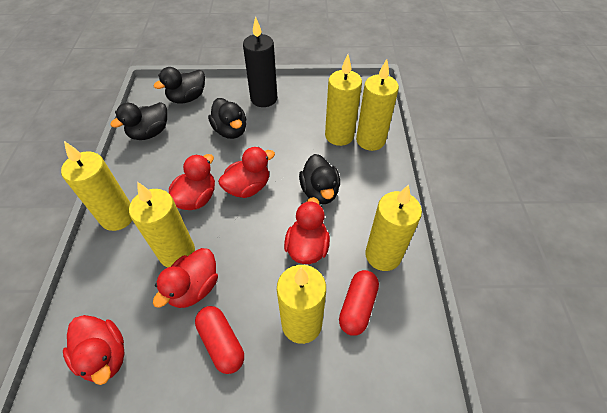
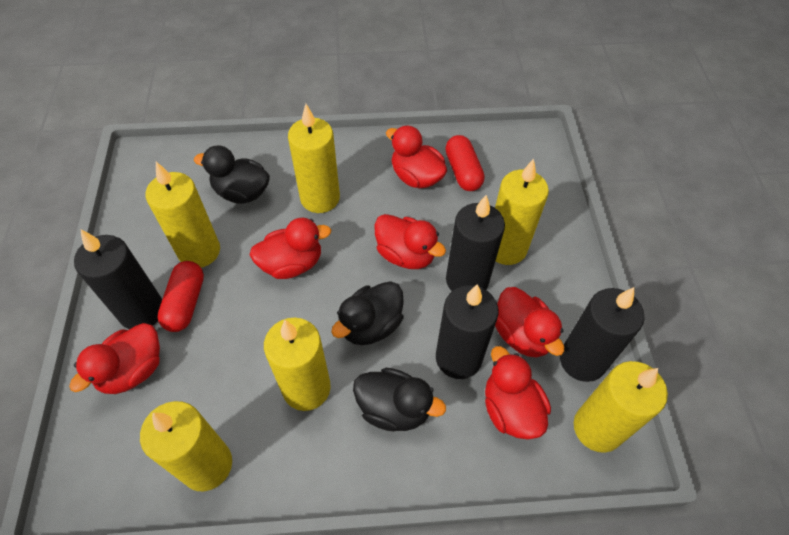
black candle: 1 -> 4
black duck: 4 -> 3
red duck: 5 -> 6

